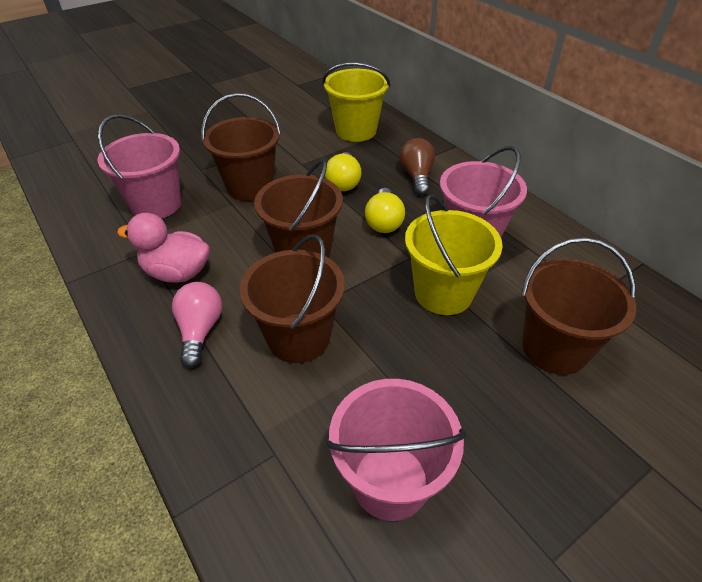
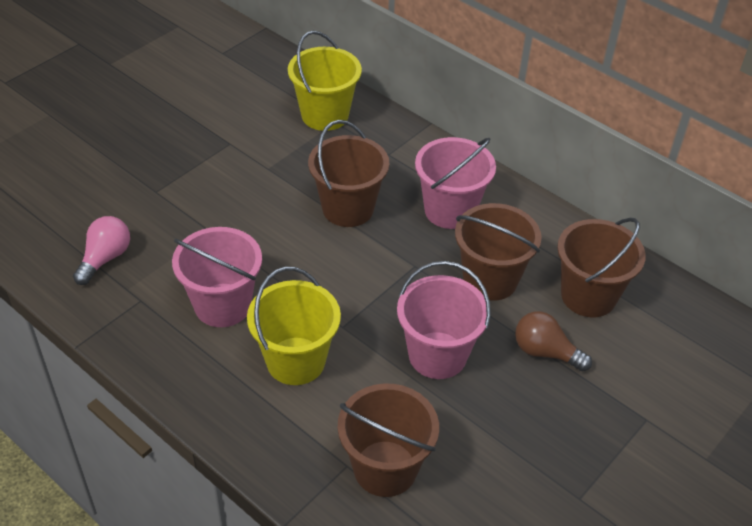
pink duck: 1 -> 0
yellow light bulb: 2 -> 0

